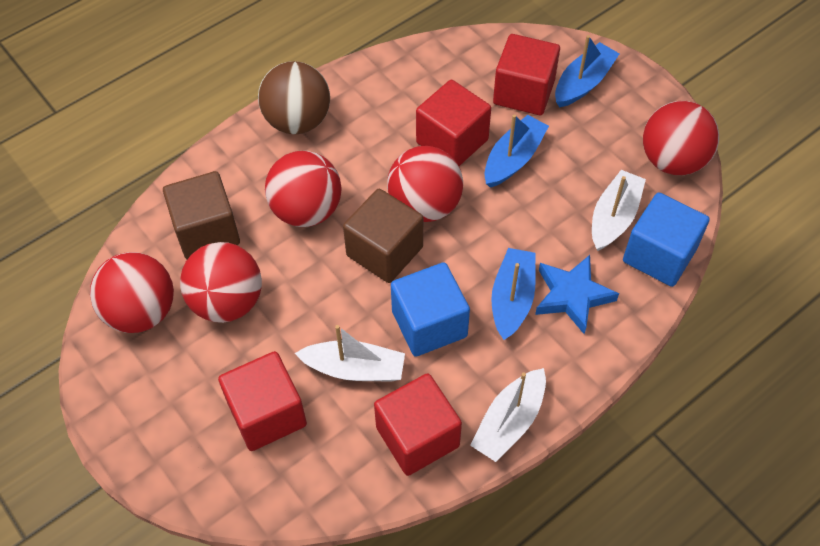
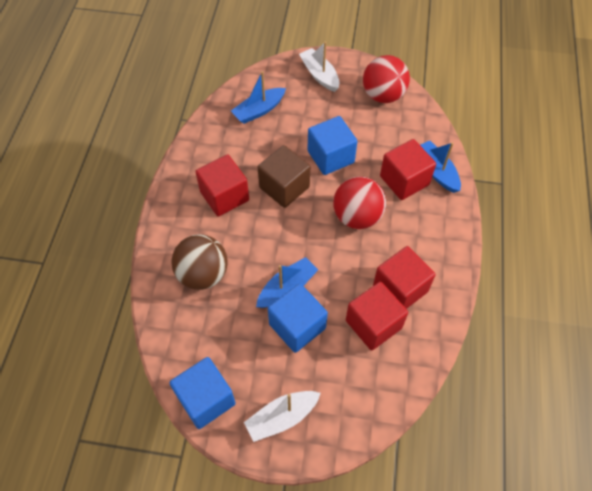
blue cube: 2 -> 3
blue star: 1 -> 0
brown cube: 2 -> 1
red ball: 5 -> 2
white boat: 3 -> 2

